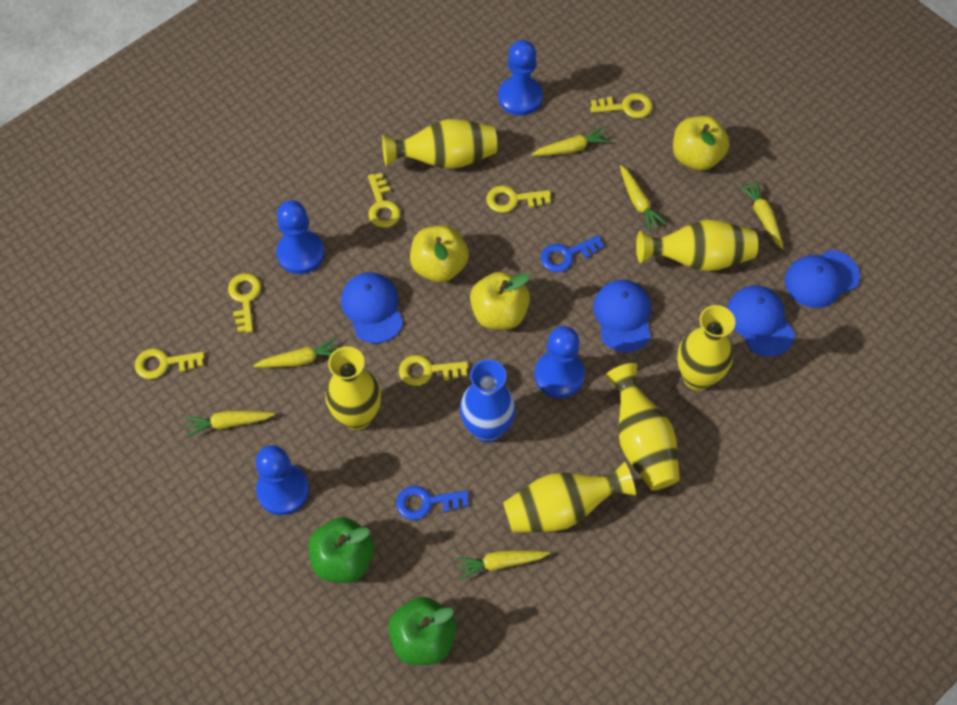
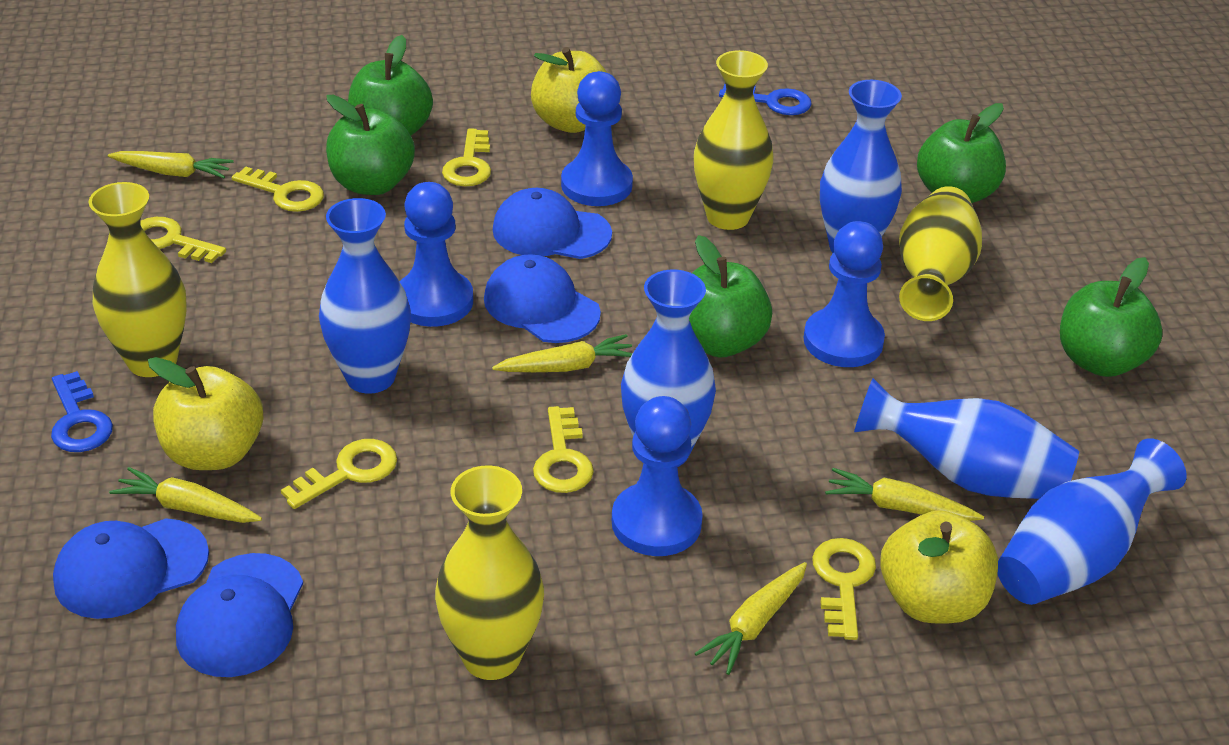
blue vase: 1 -> 5
green apple: 2 -> 5
yellow carrot: 6 -> 5
yellow vase: 6 -> 4

